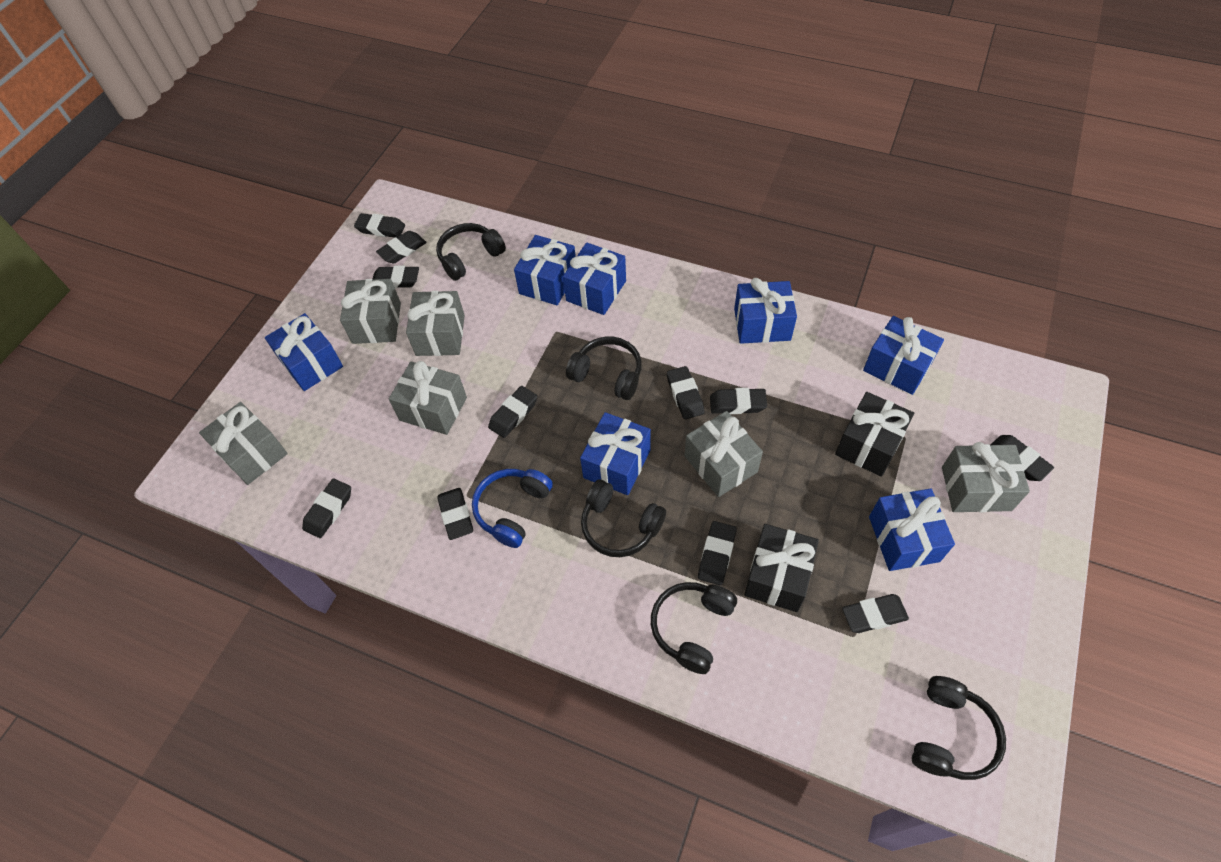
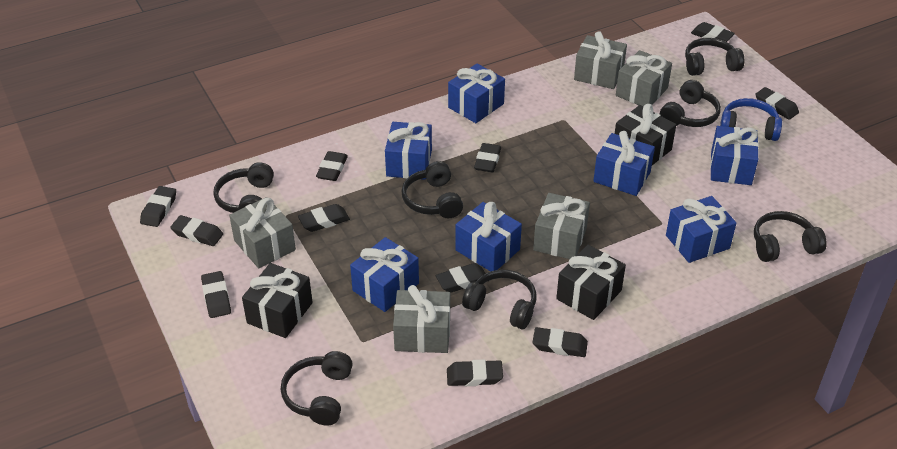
black gift: 2 -> 3
black headphones: 5 -> 7
grey gift: 6 -> 5

